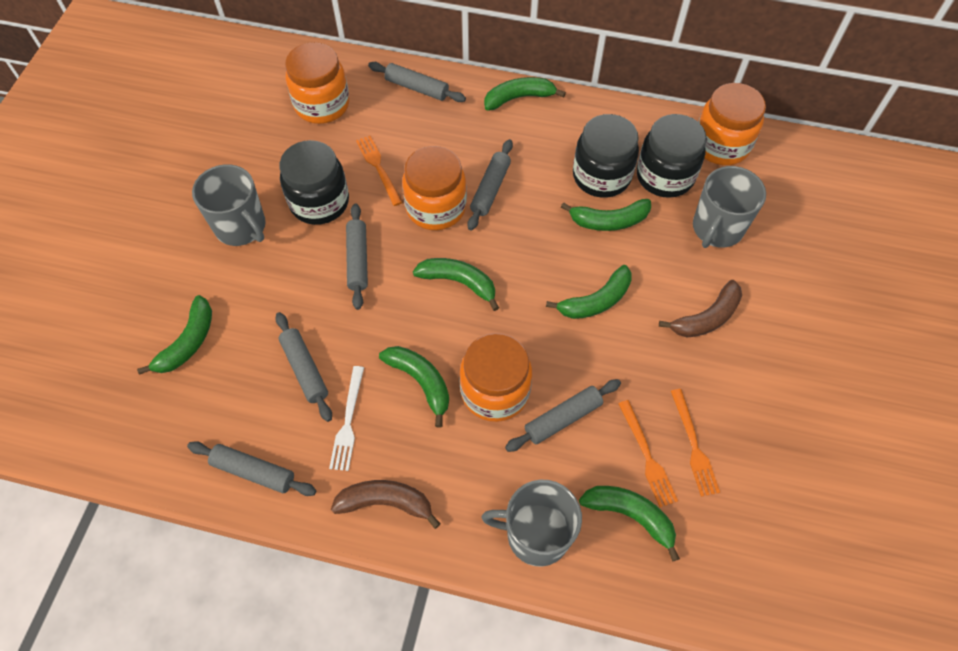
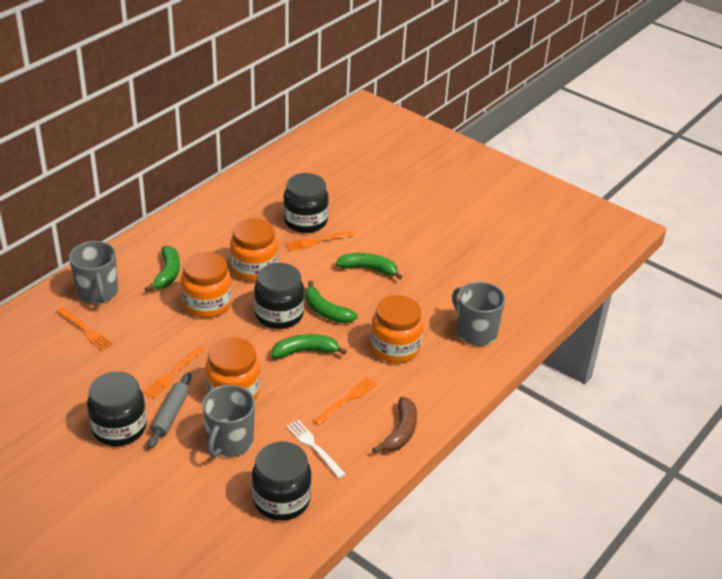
black jar: 3 -> 4
brown banana: 2 -> 1
green banana: 7 -> 4
grey rolling pin: 6 -> 1
orange fork: 3 -> 4

